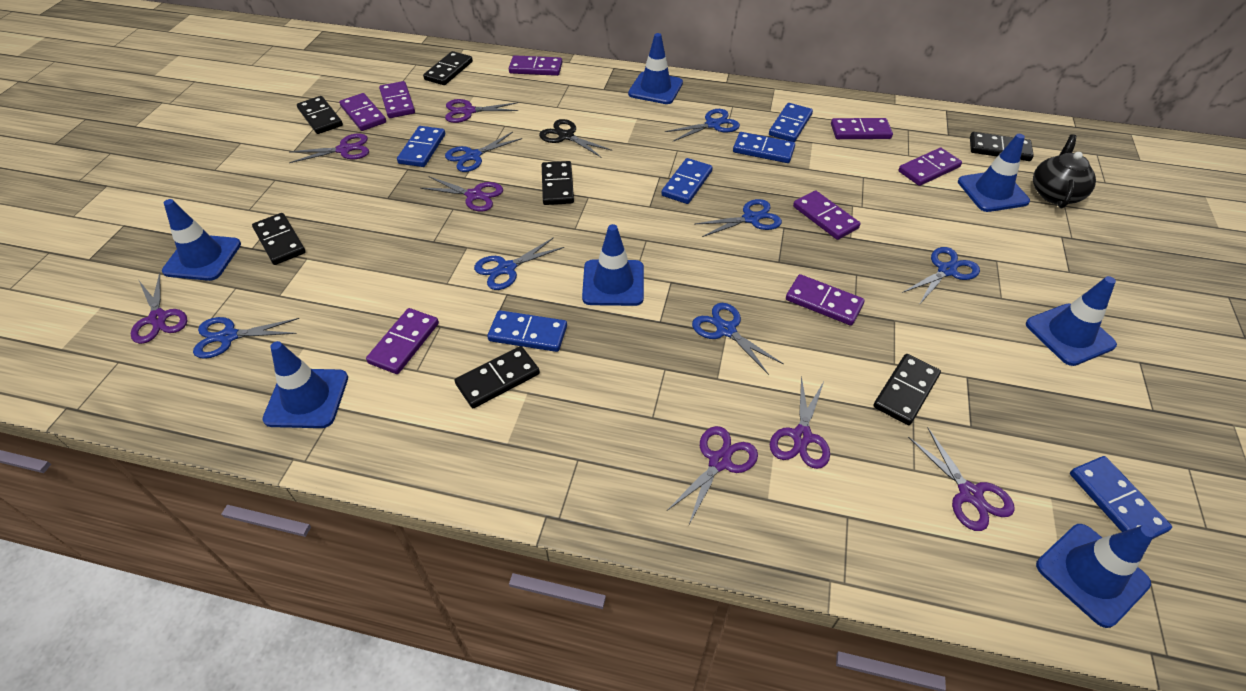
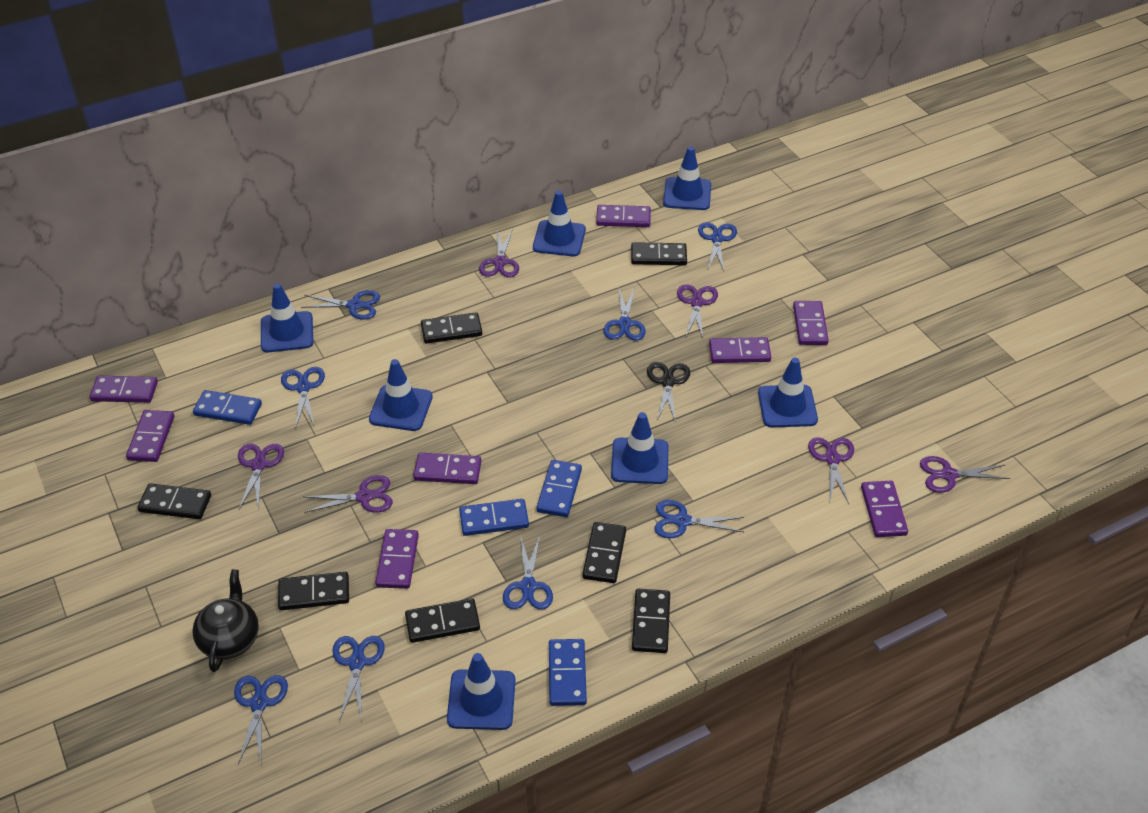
blue domino: 6 -> 4
blue scissors: 7 -> 8
purple scissors: 7 -> 6

